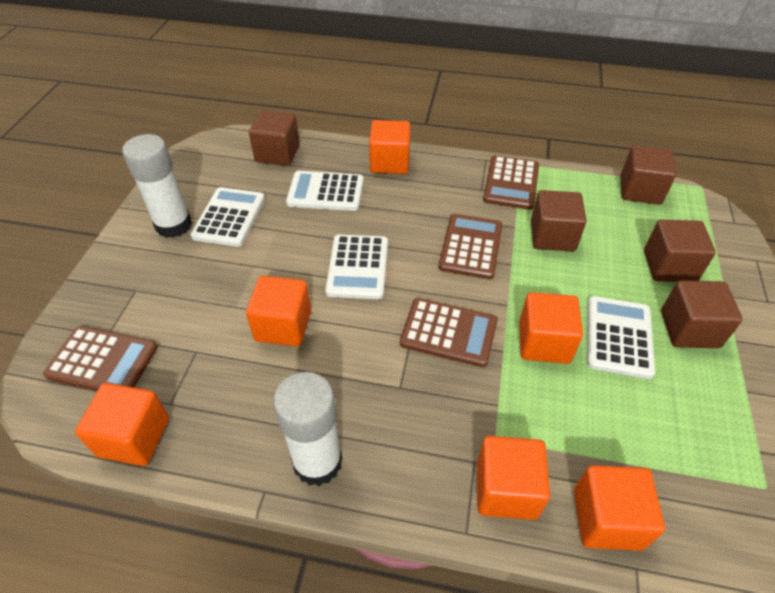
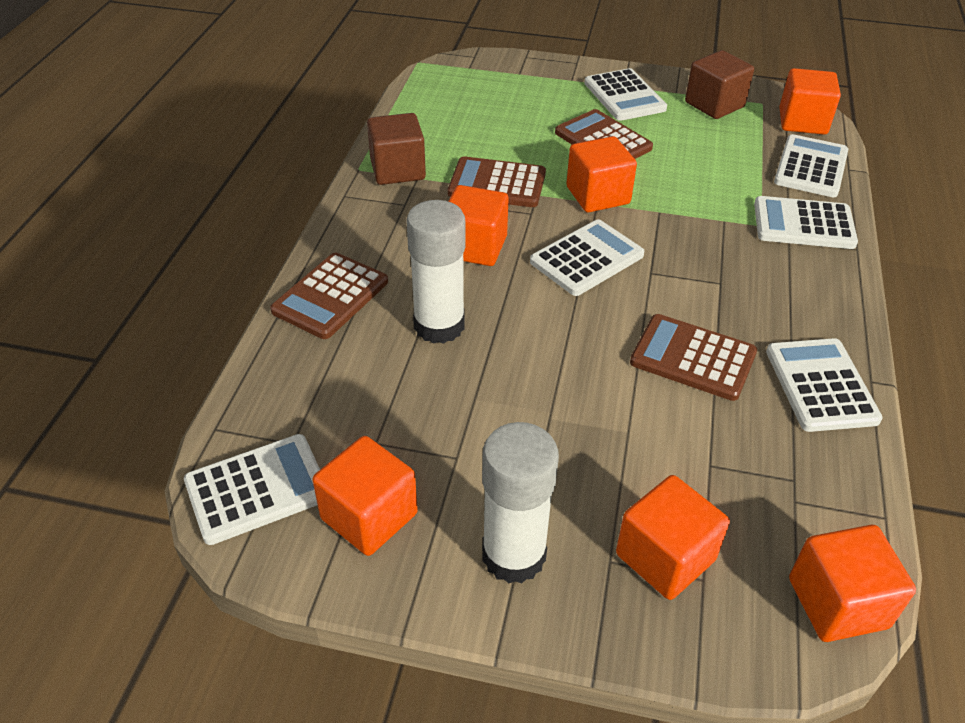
brown cube: 5 -> 2
white calculator: 4 -> 6

